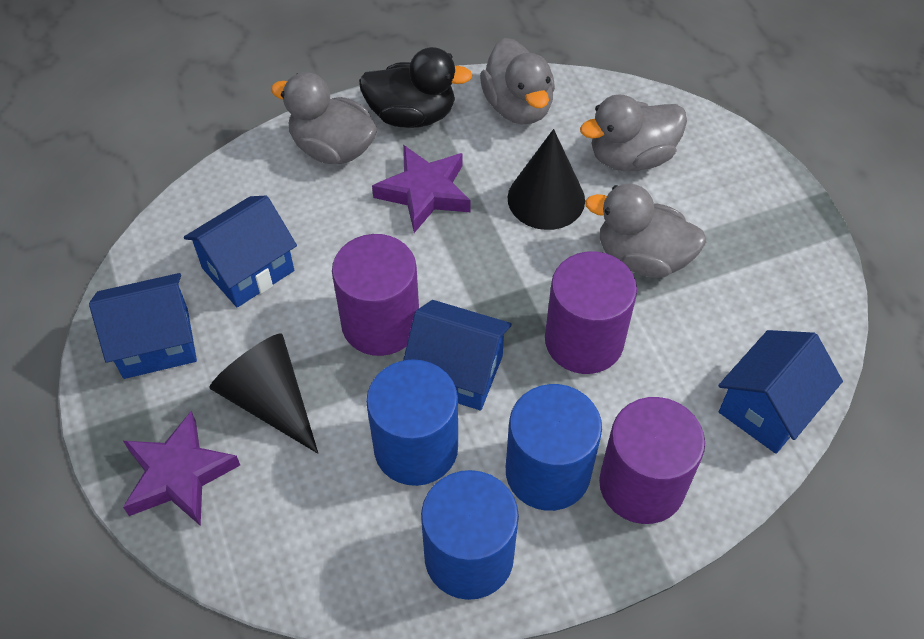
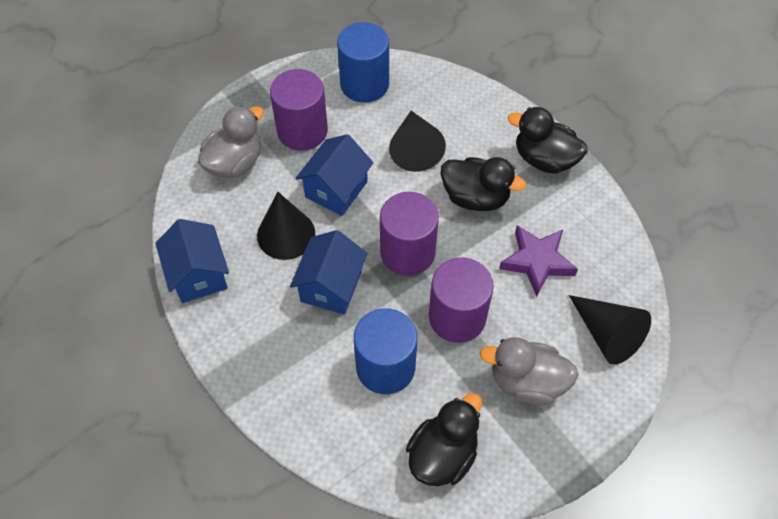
black cone: 2 -> 3
black duck: 1 -> 3
blue cylinder: 3 -> 2
blue house: 4 -> 3
grey duck: 4 -> 2
purple star: 2 -> 1

